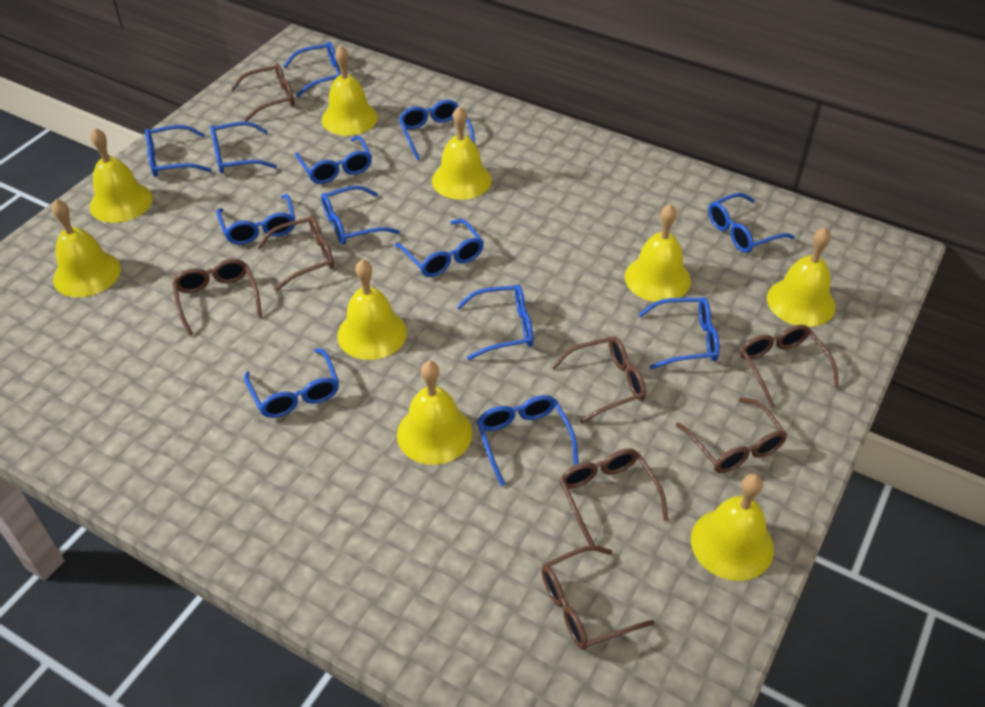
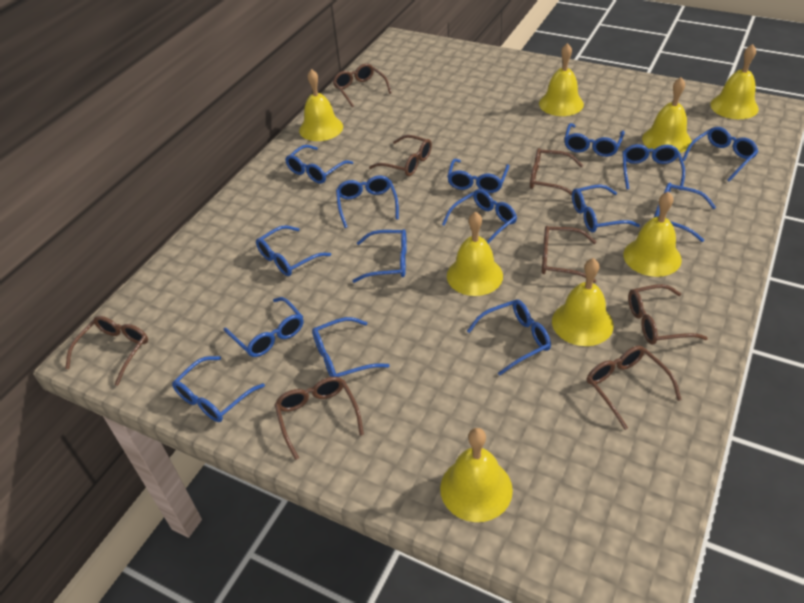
blue glasses: 13 -> 15
yellow bell: 9 -> 8

